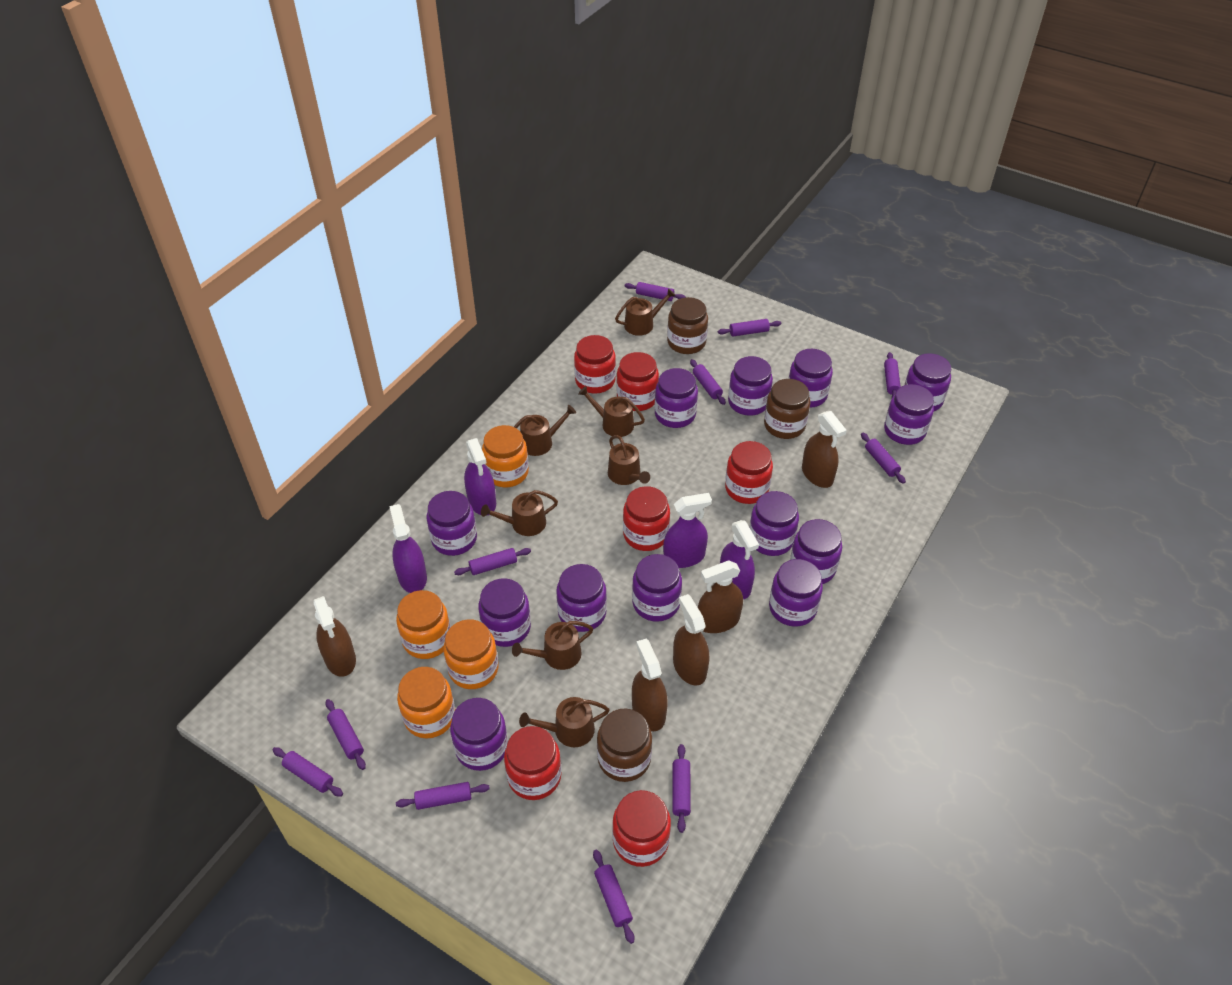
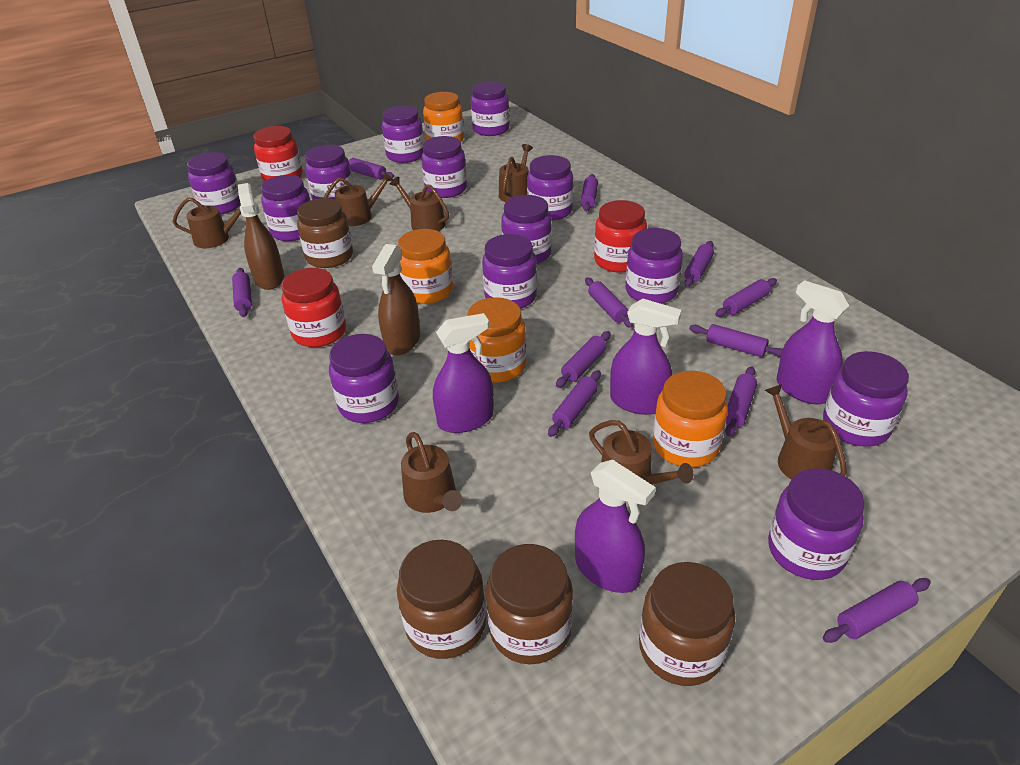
brown jar: 3 -> 4
brown spray bottle: 5 -> 2
red jar: 6 -> 3

